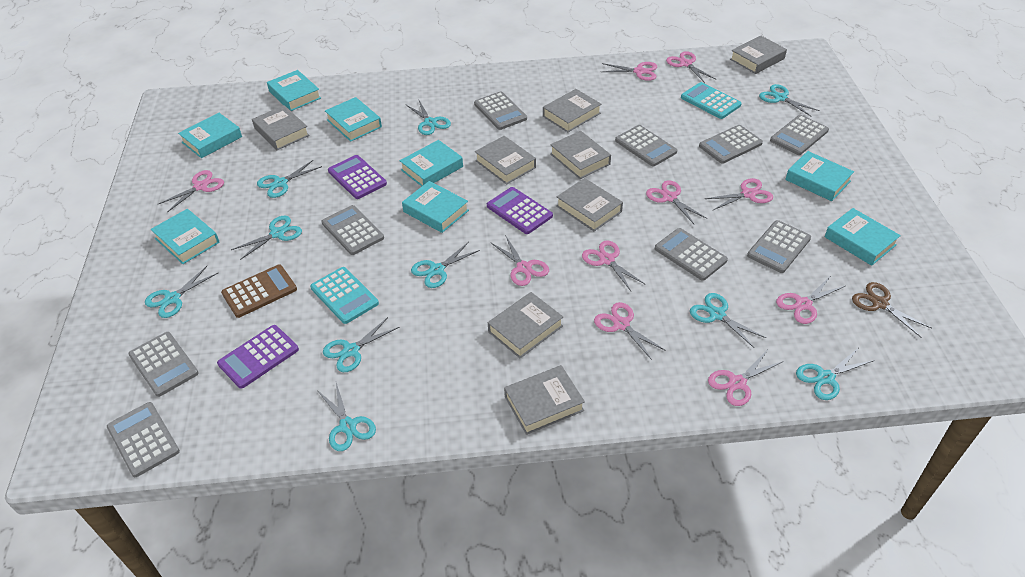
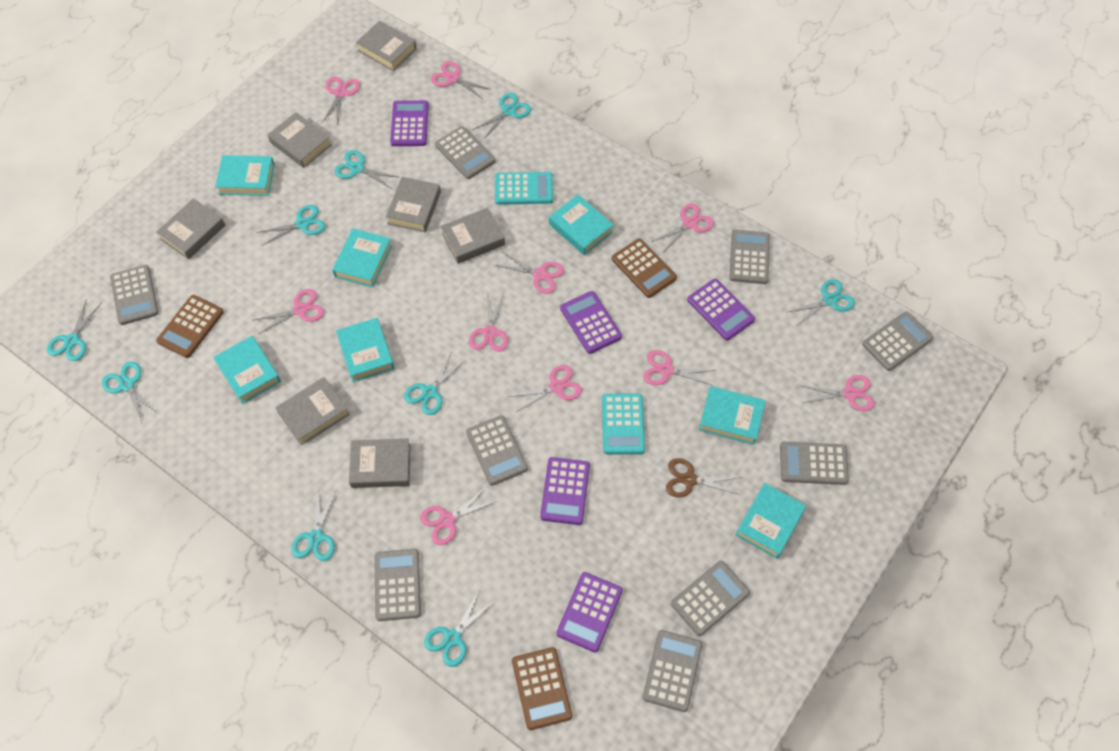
brown calculator: 1 -> 3
grey book: 8 -> 7
purple calculator: 3 -> 5
turquoise book: 8 -> 7
turquoise scissors: 10 -> 9

